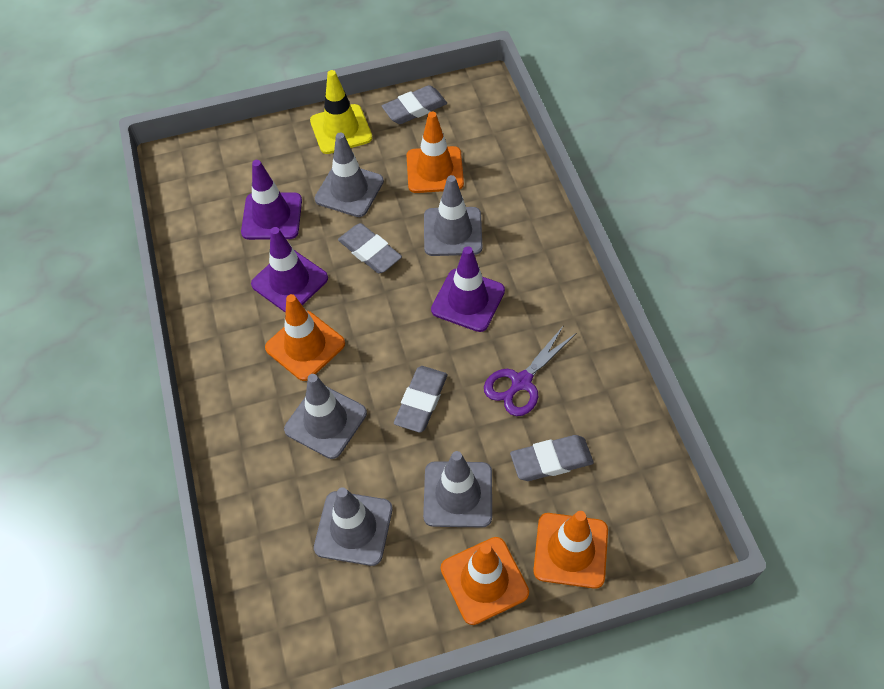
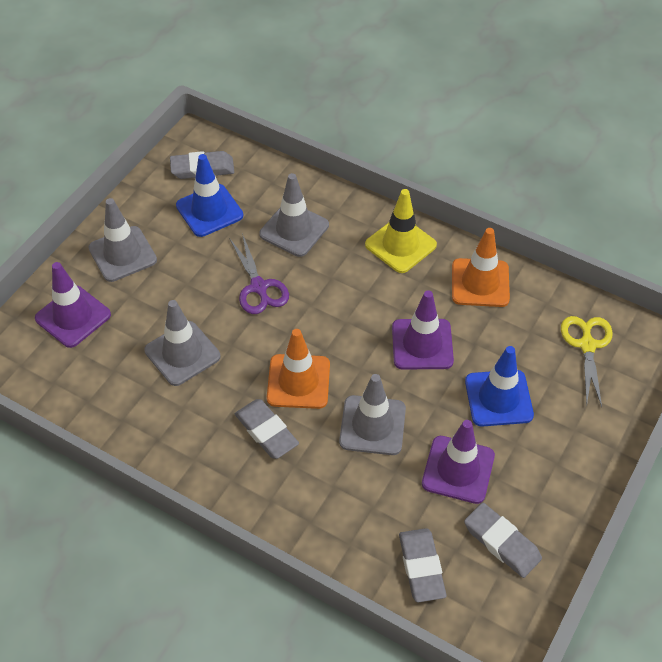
blue traffic cone: 0 -> 2
grey traffic cone: 5 -> 4
orange traffic cone: 4 -> 2
yellow scissors: 0 -> 1

